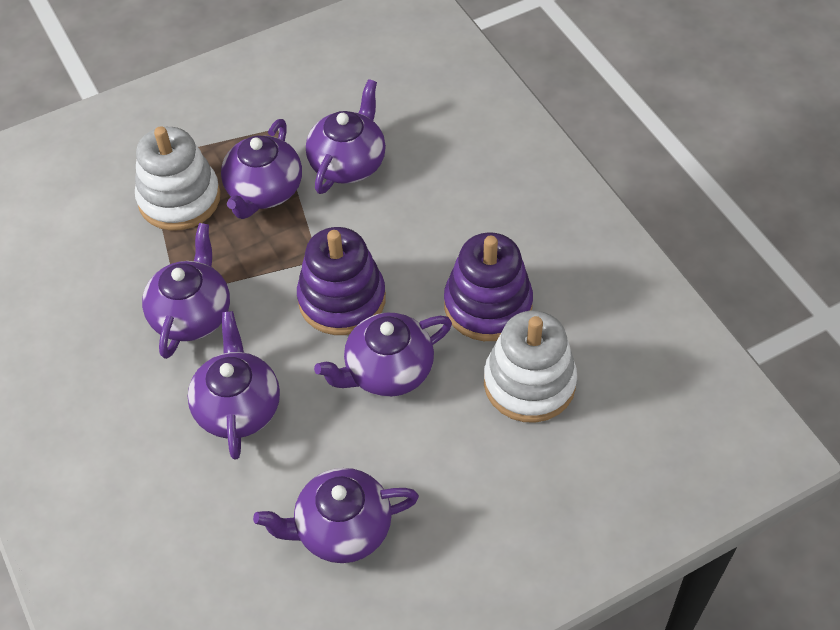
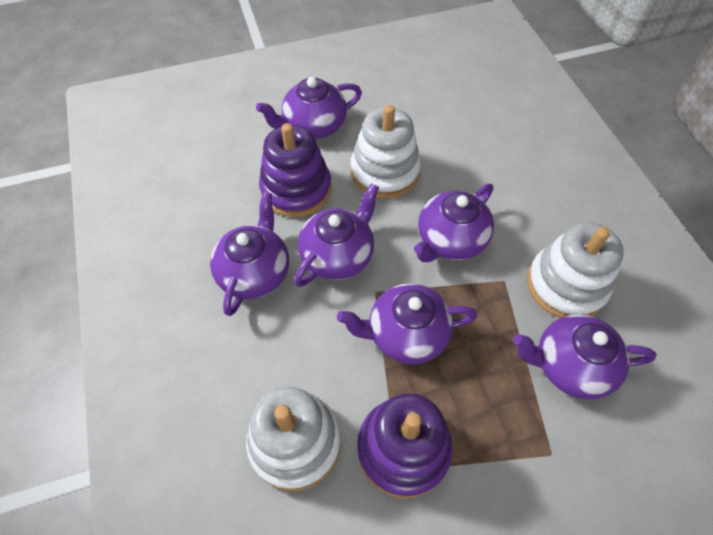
white stacking toy: 2 -> 3

